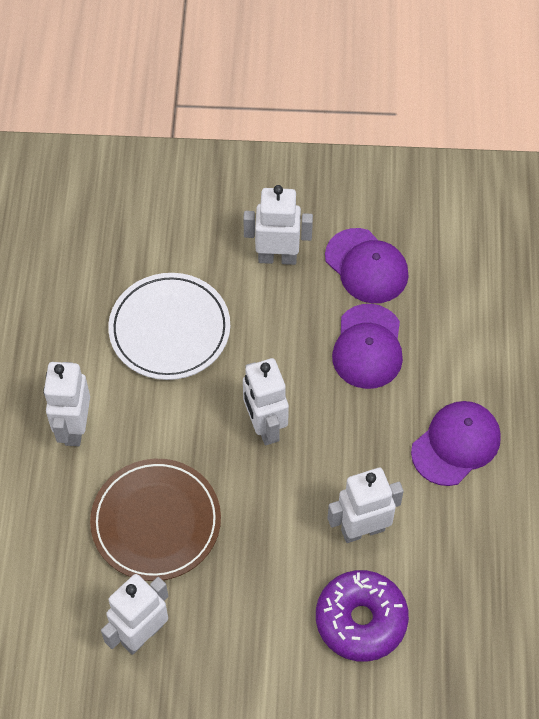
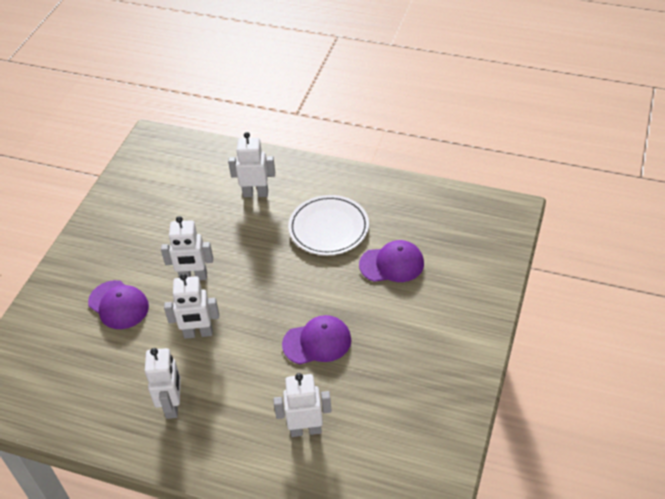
brown plate: 1 -> 0
purple donut: 1 -> 0

